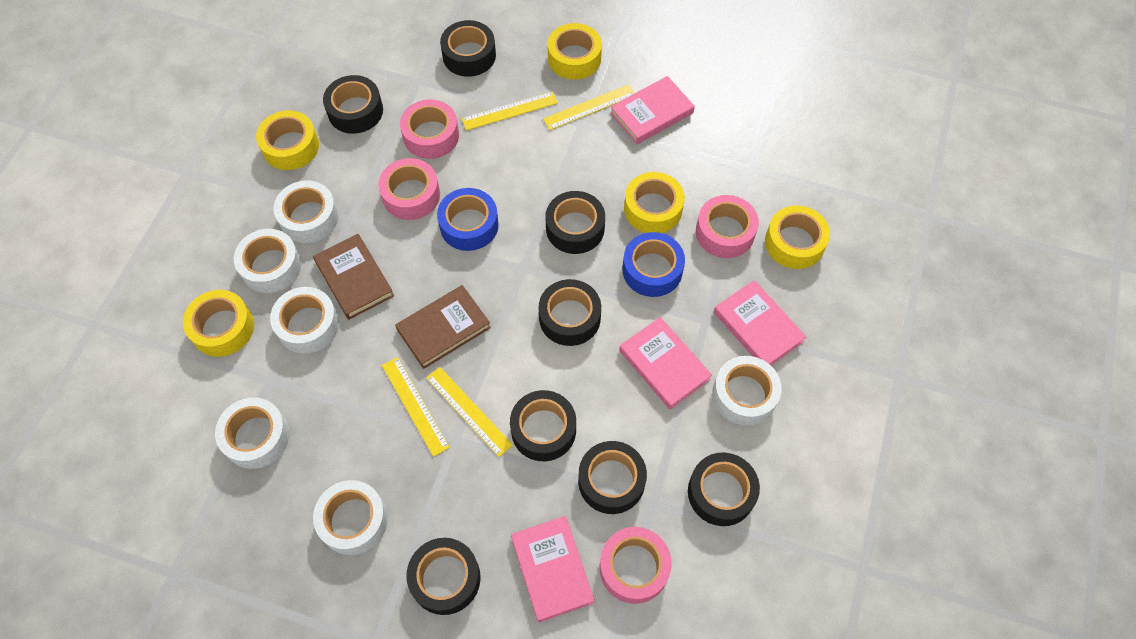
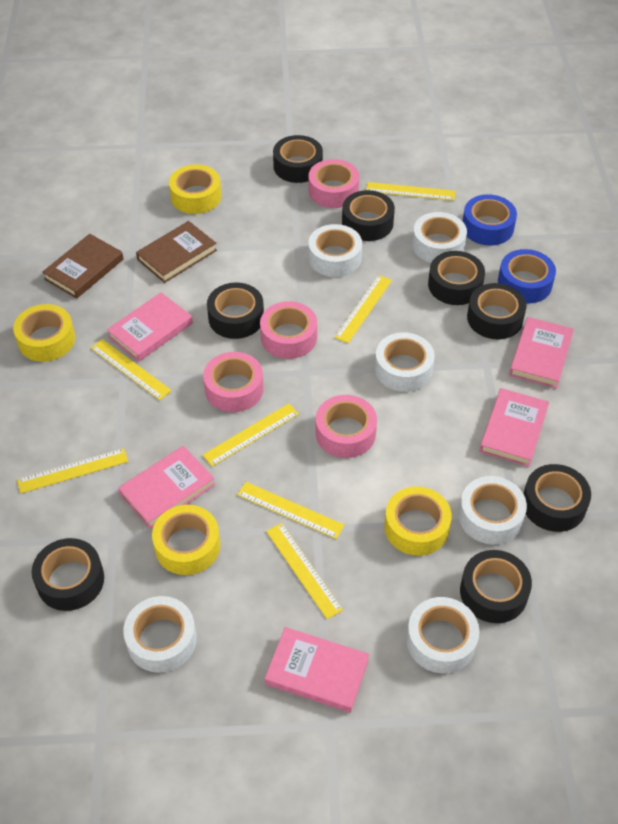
pink book: 4 -> 5
yellow ruler: 4 -> 7
yellow tape: 5 -> 4

